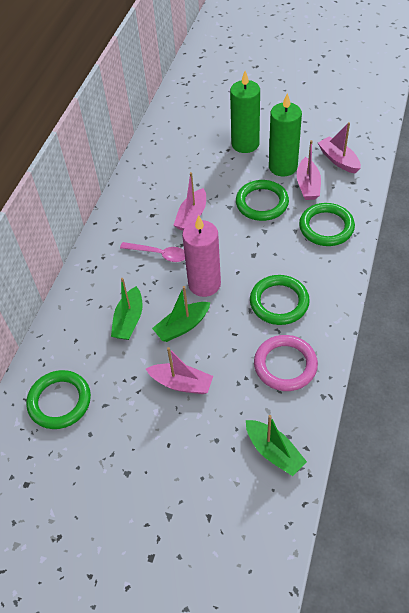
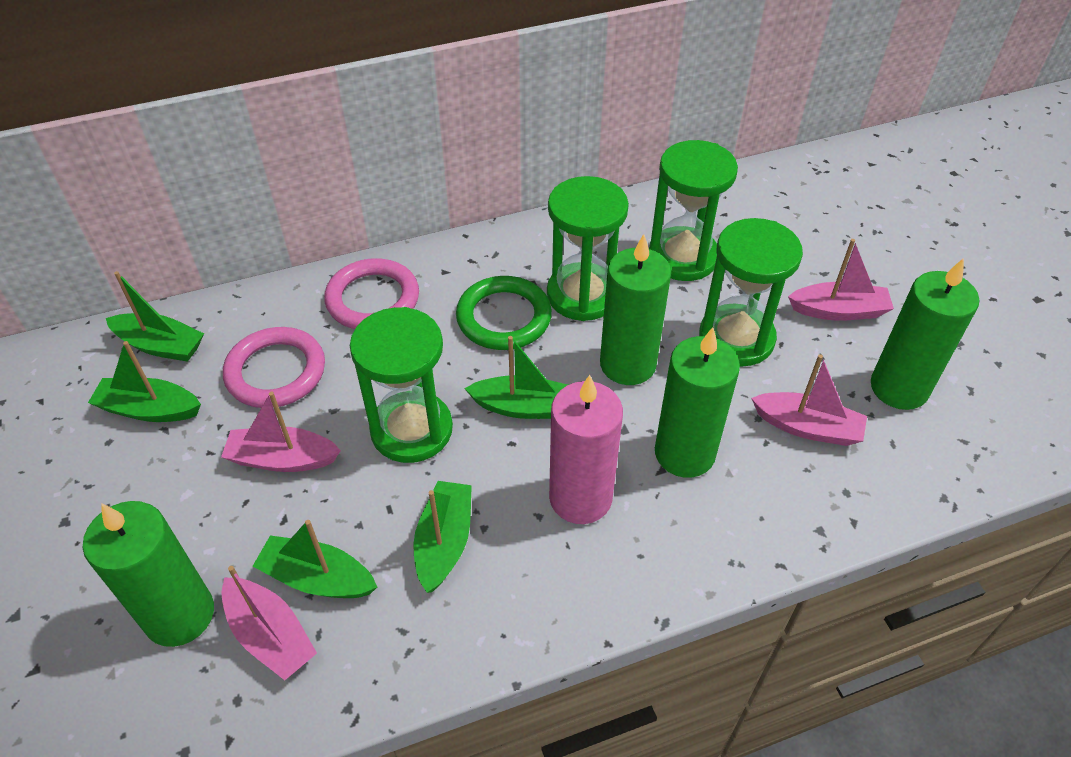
green boat: 3 -> 5
green candle: 2 -> 4
green hourglass: 0 -> 4
green ring: 4 -> 1
pink ring: 1 -> 2
pink spoon: 1 -> 0

